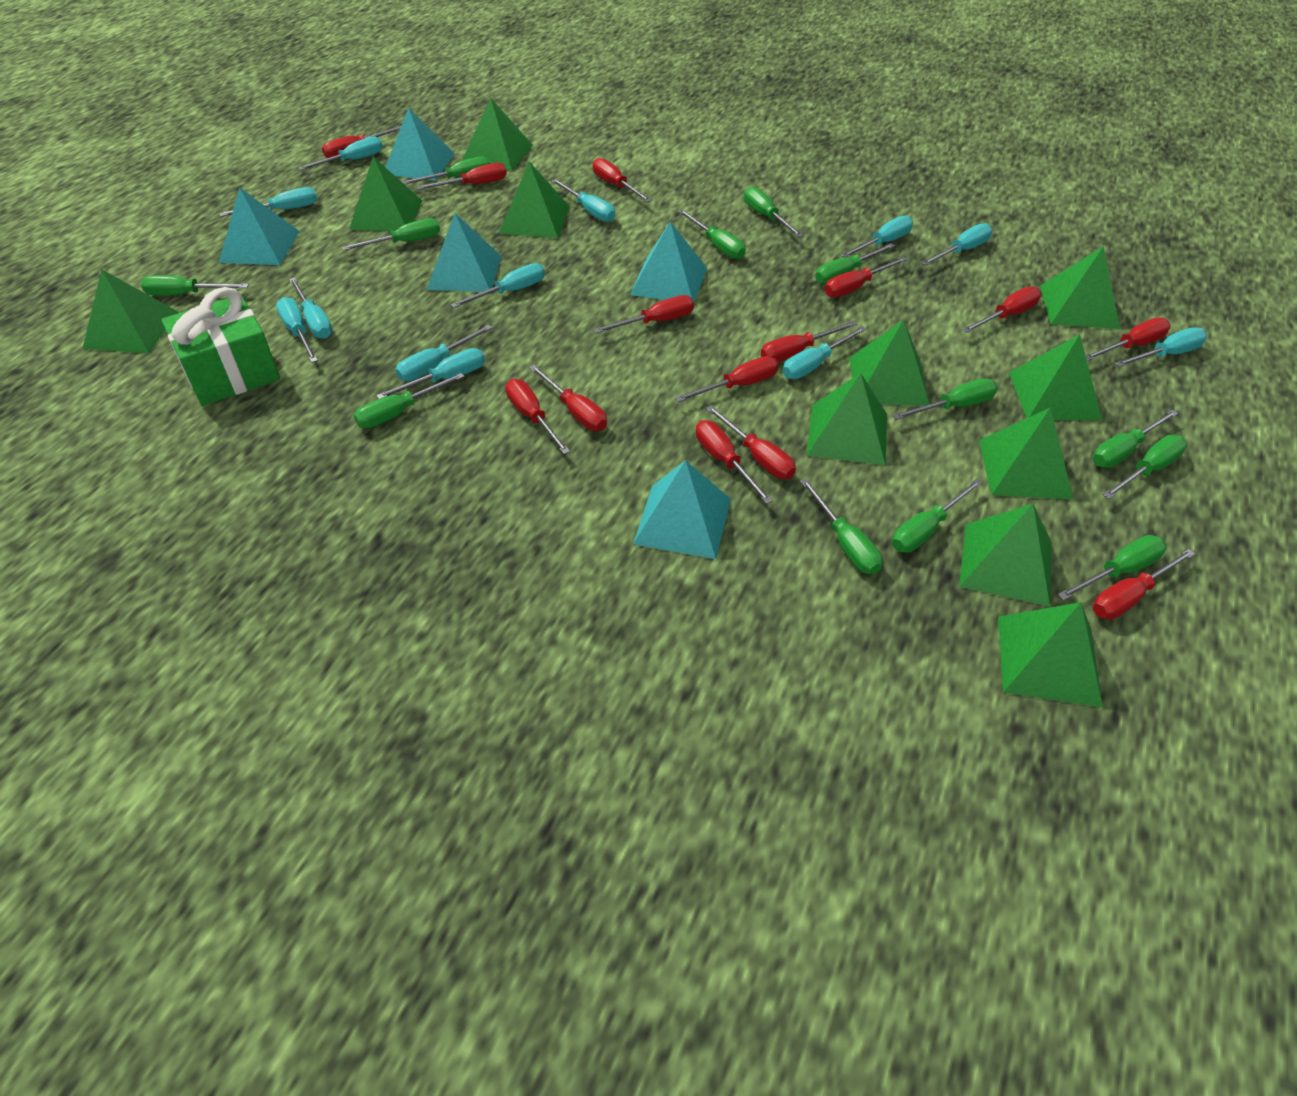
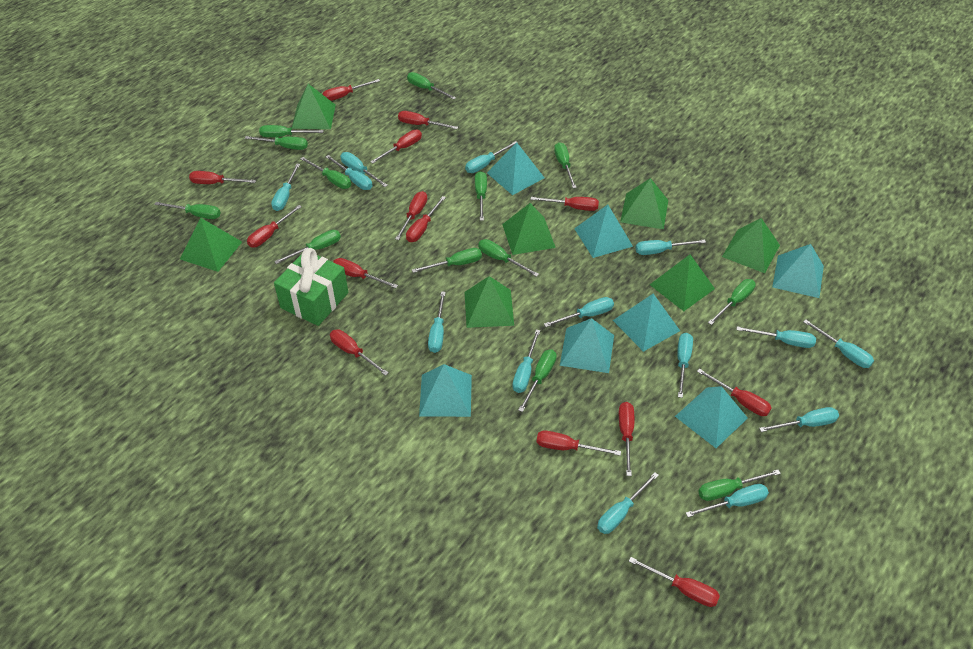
green pyramid: 11 -> 7
turquoise pyramid: 5 -> 7
turquoise screwdriver: 12 -> 14

